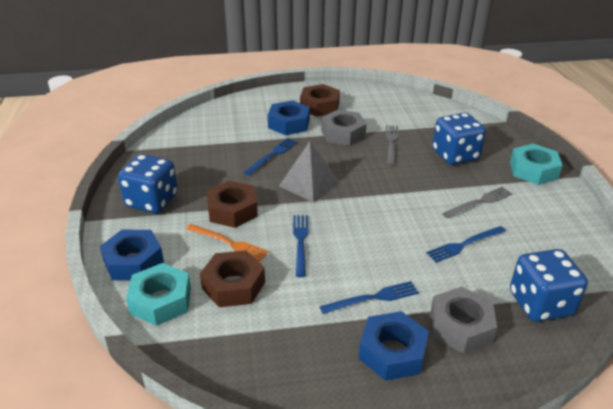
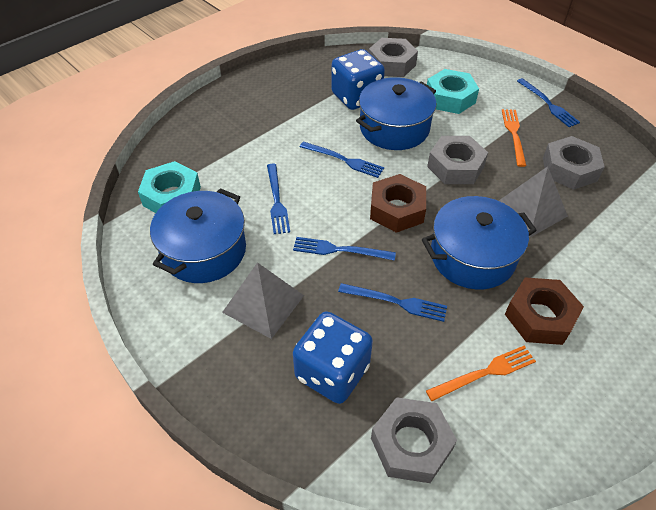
blue dice: 3 -> 2
blue fork: 4 -> 5
blue nut: 3 -> 0
blue pot: 0 -> 3
brown nut: 3 -> 2
grey fork: 2 -> 0
grey nut: 2 -> 4
grey pyramid: 1 -> 2
orange fork: 1 -> 2

